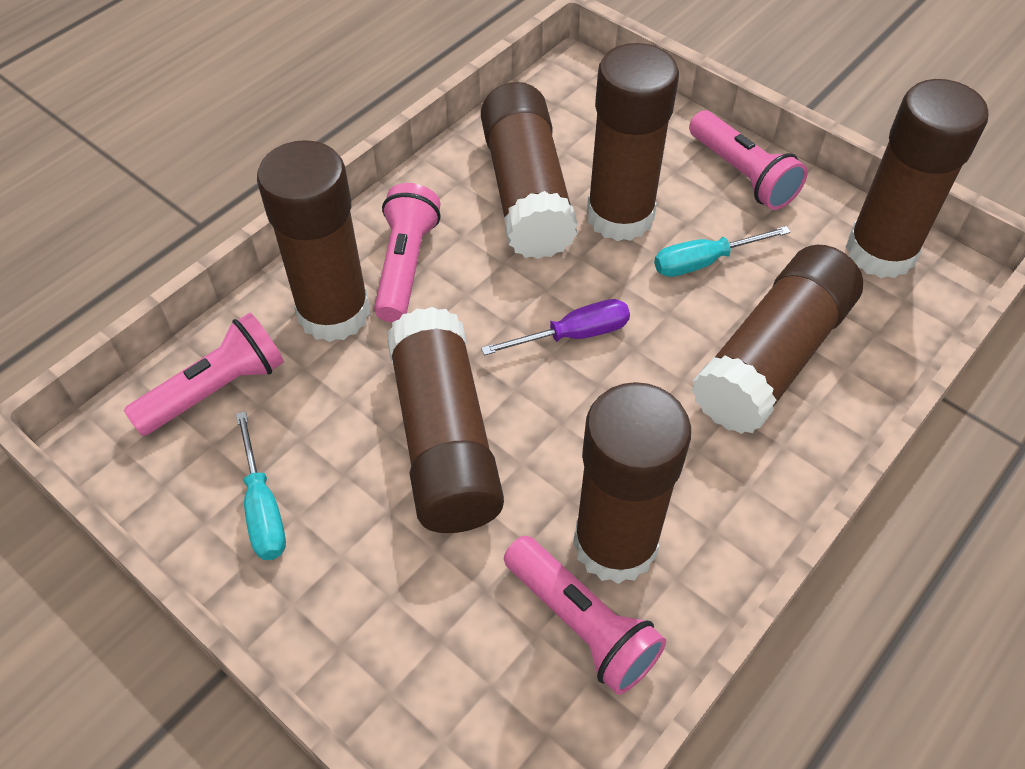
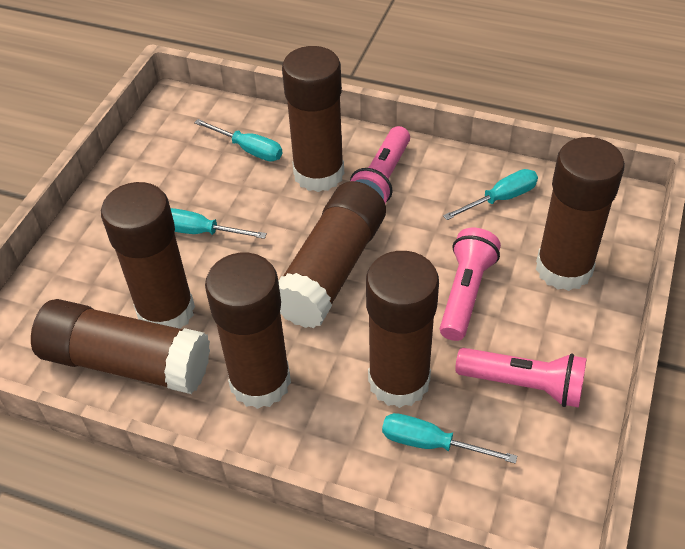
pink flashlight: 4 -> 3
purple screwdriver: 1 -> 0
turquoise screwdriver: 2 -> 4

